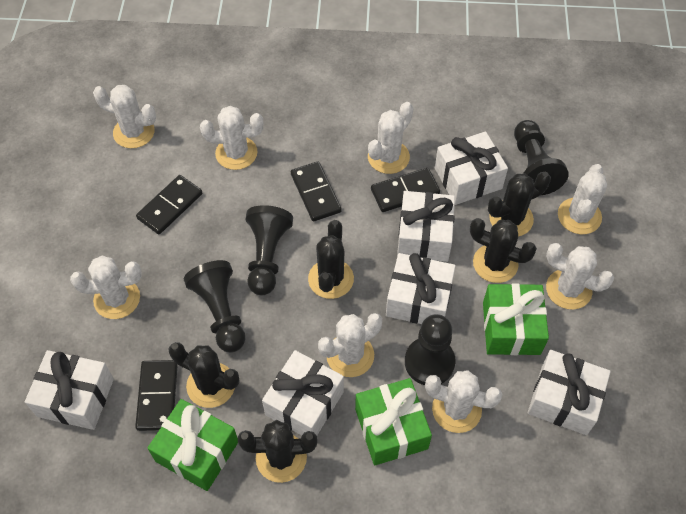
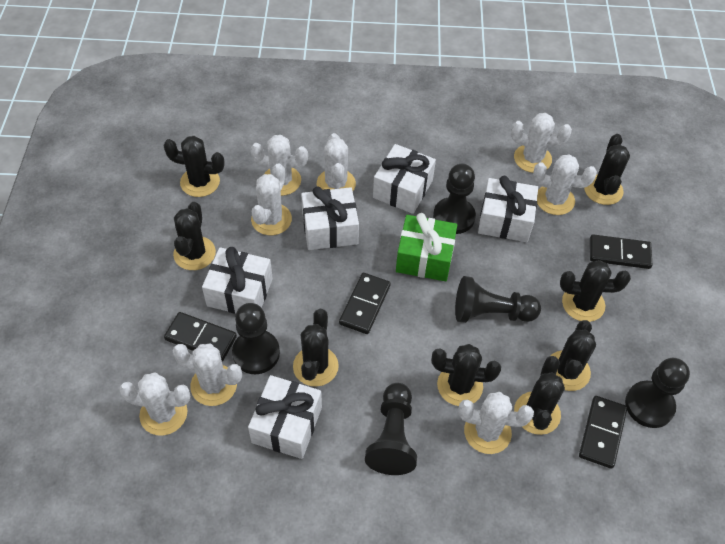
black cactus: 5 -> 8
black pawn: 4 -> 5
green gift: 3 -> 1
white gift: 6 -> 5

